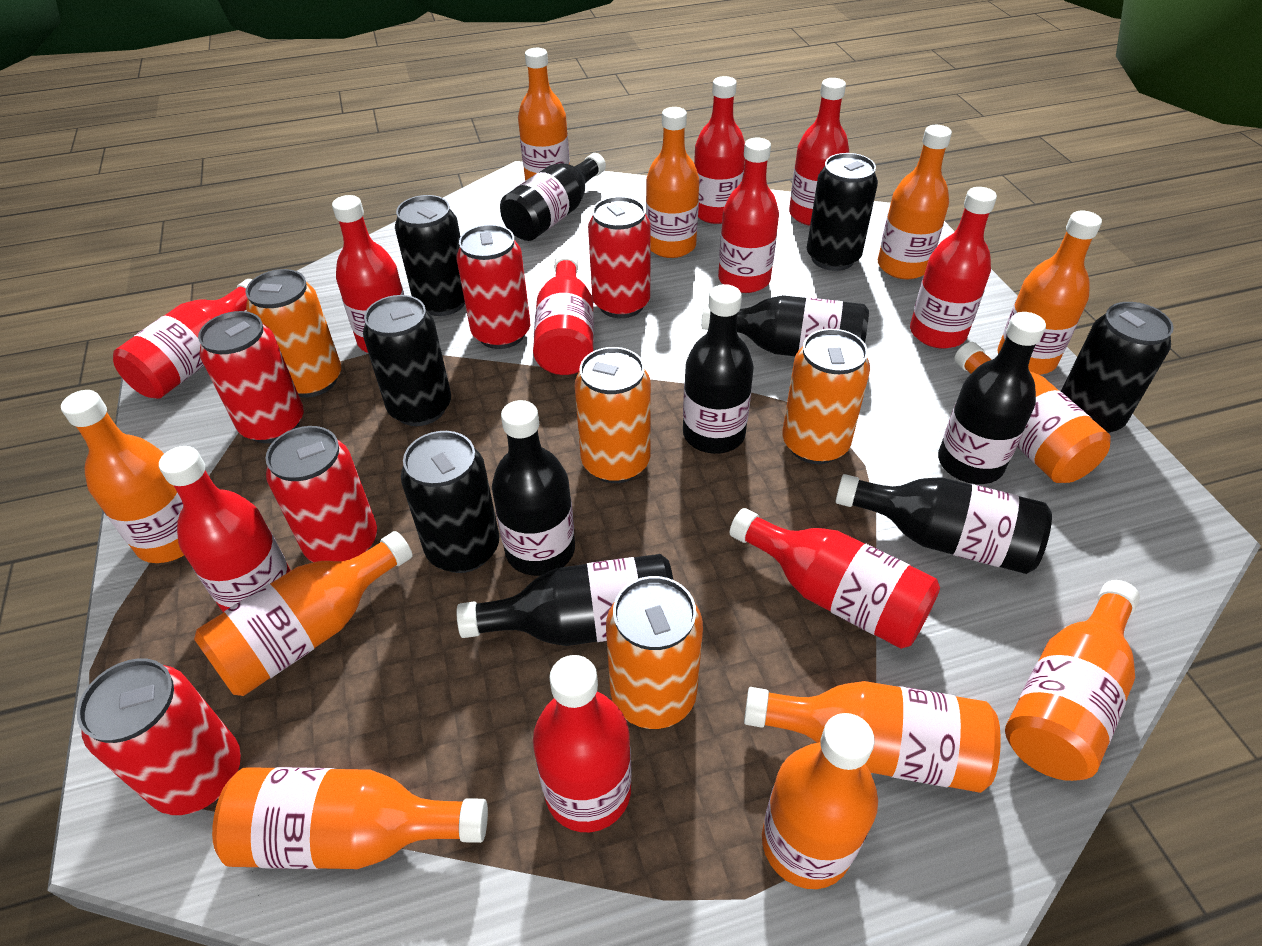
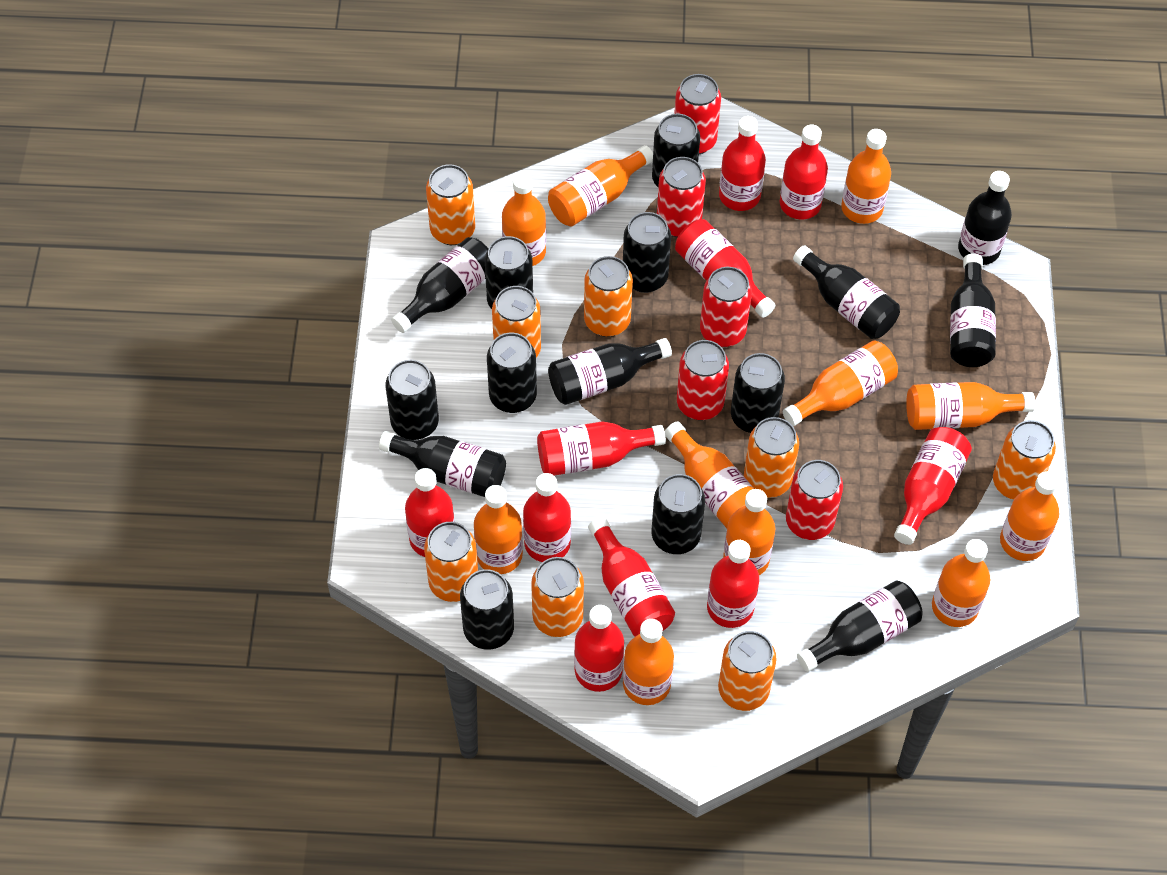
black can: 5 -> 8
orange can: 4 -> 8

